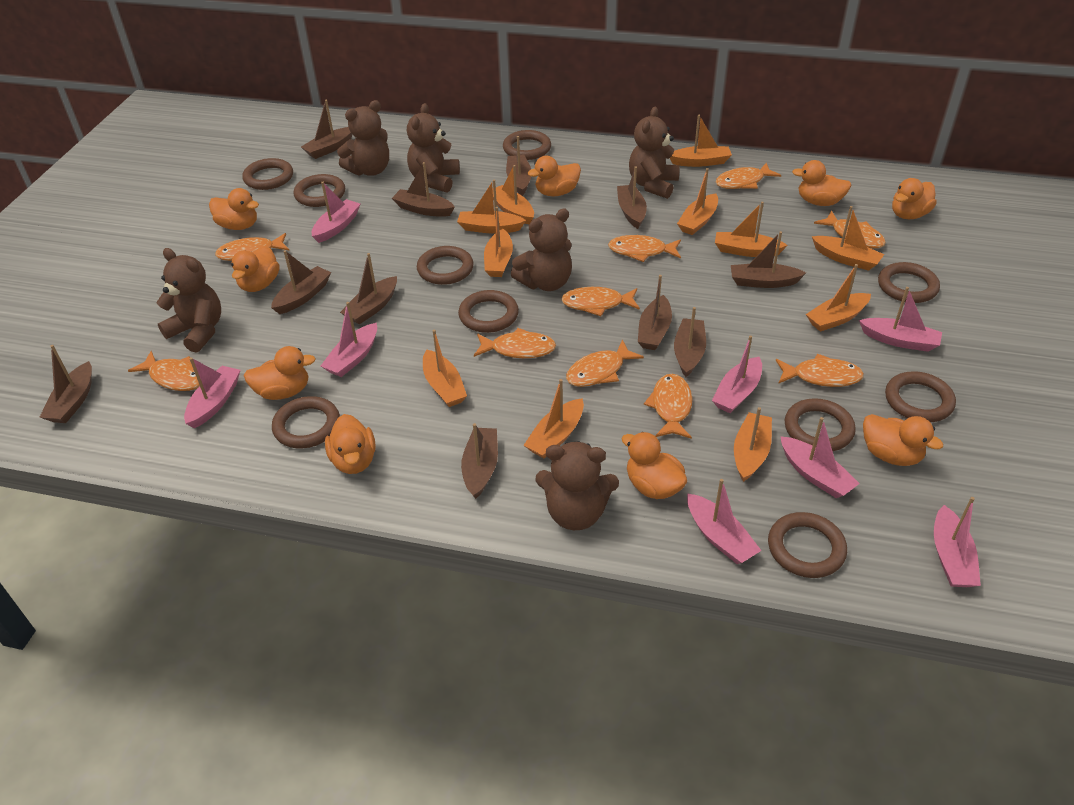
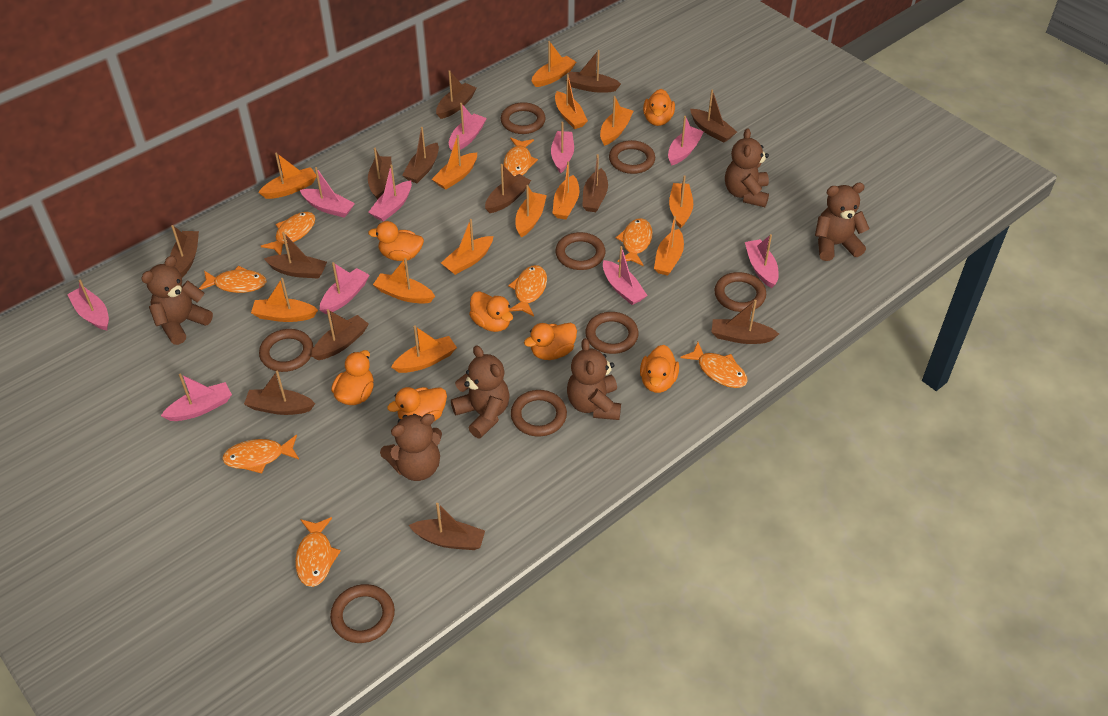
brown boat: 11 -> 13
brown ring: 10 -> 8
orange boat: 11 -> 13
orange duck: 9 -> 7
orange fish: 10 -> 8
pink boat: 8 -> 10

